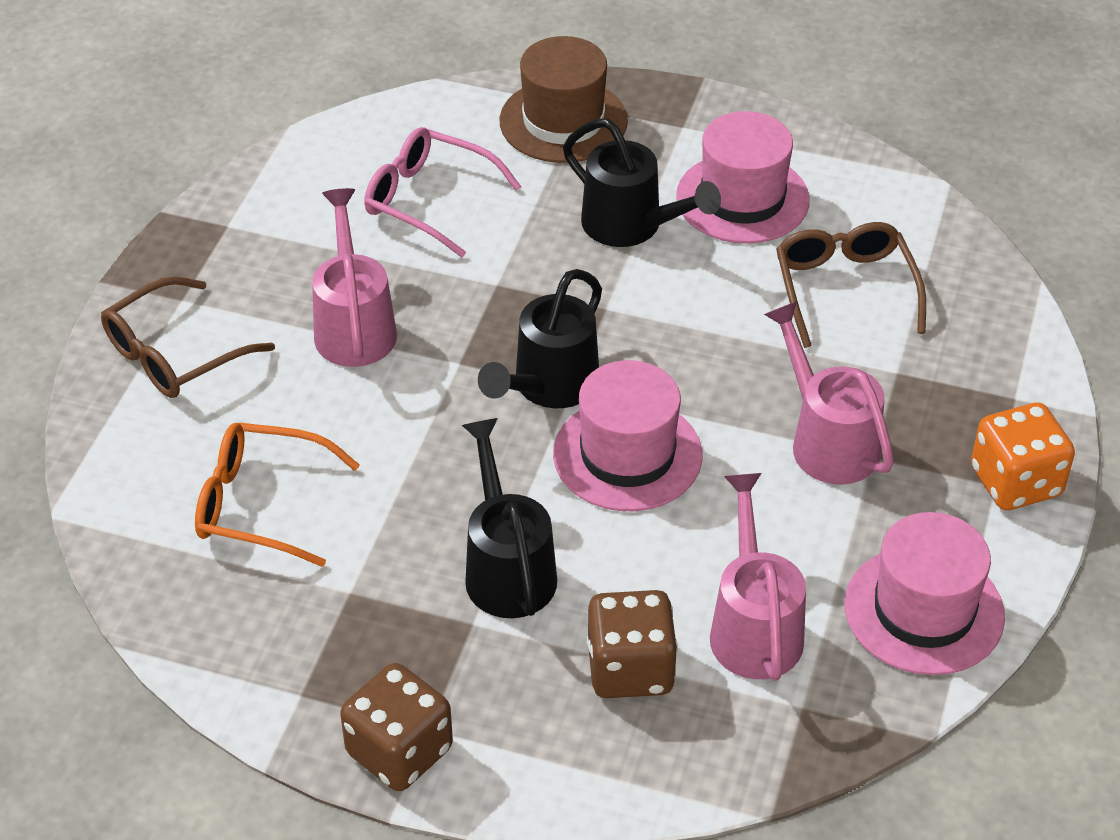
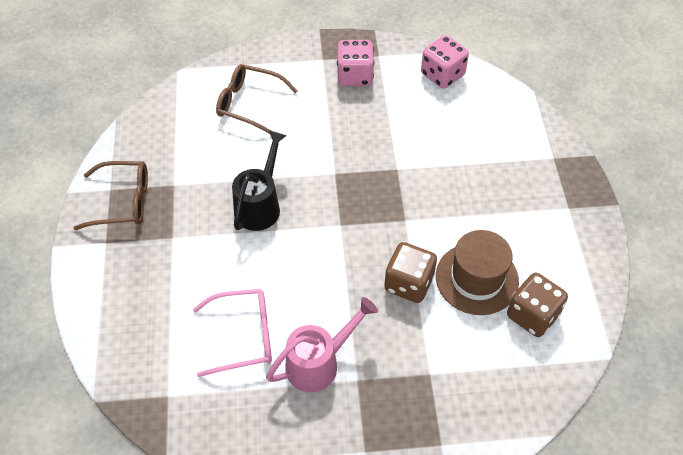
black watering can: 3 -> 1
orange dice: 1 -> 0
orange glasses: 1 -> 0
pink dice: 0 -> 2
pink hat: 3 -> 0
pink watering can: 3 -> 1

